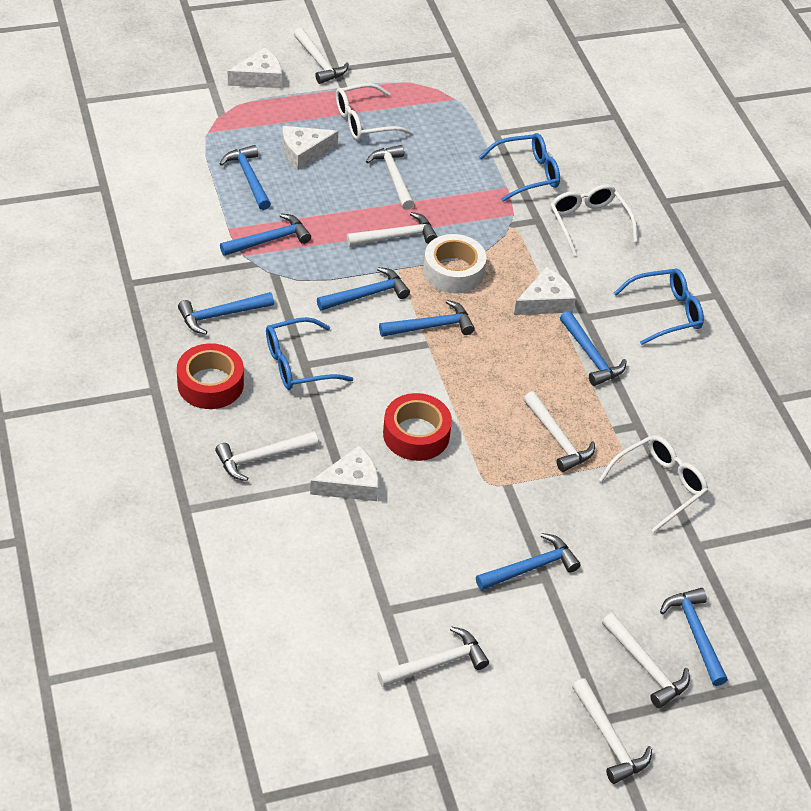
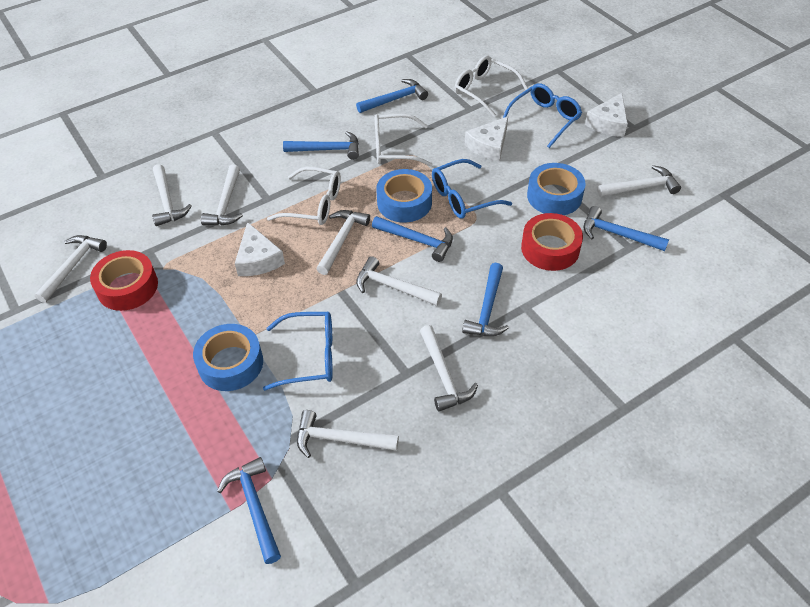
blue hammer: 8 -> 6
blue tape: 0 -> 3
white cheese: 4 -> 3
white tape: 1 -> 0

